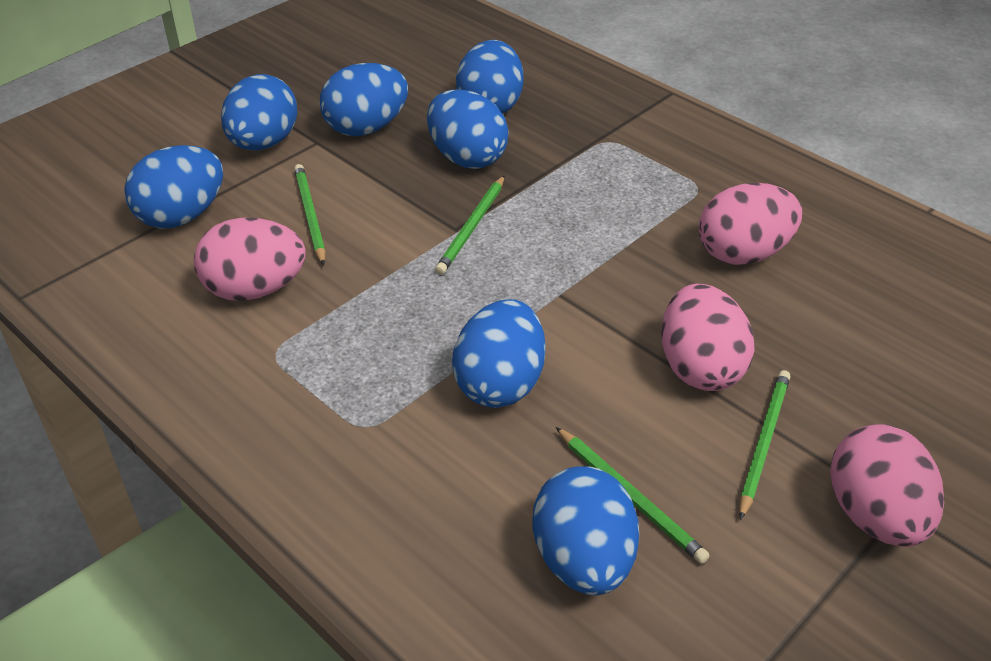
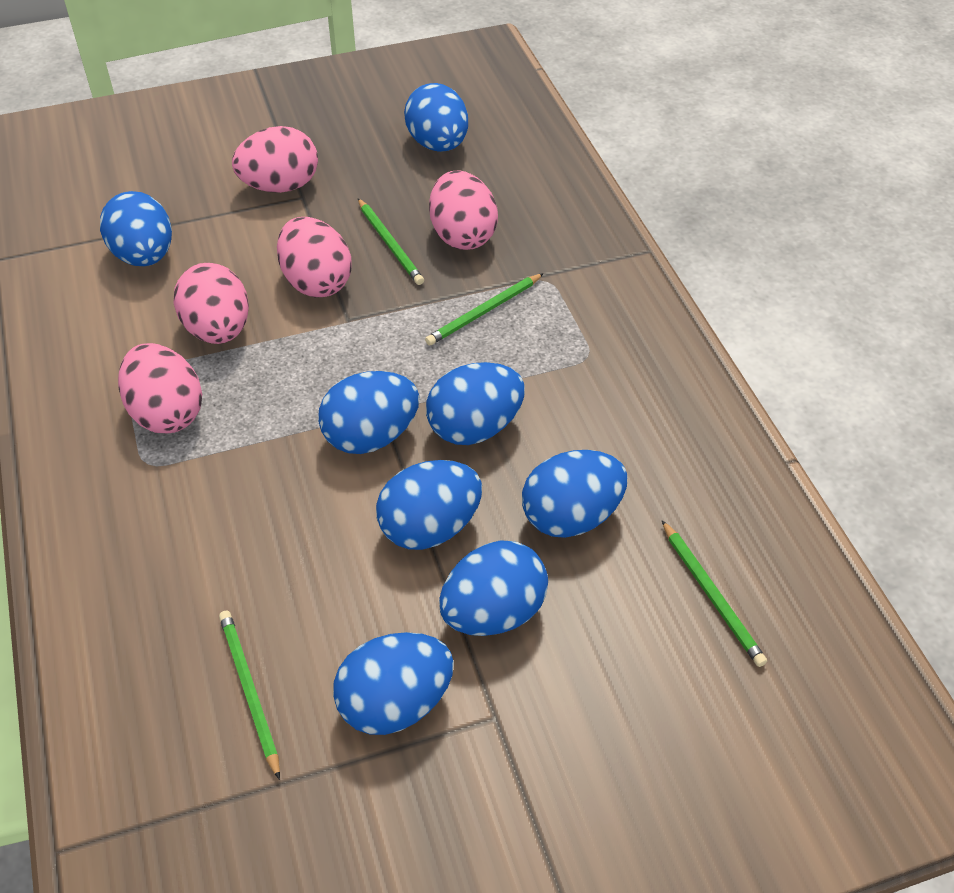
blue egg: 7 -> 8
pink egg: 4 -> 5

